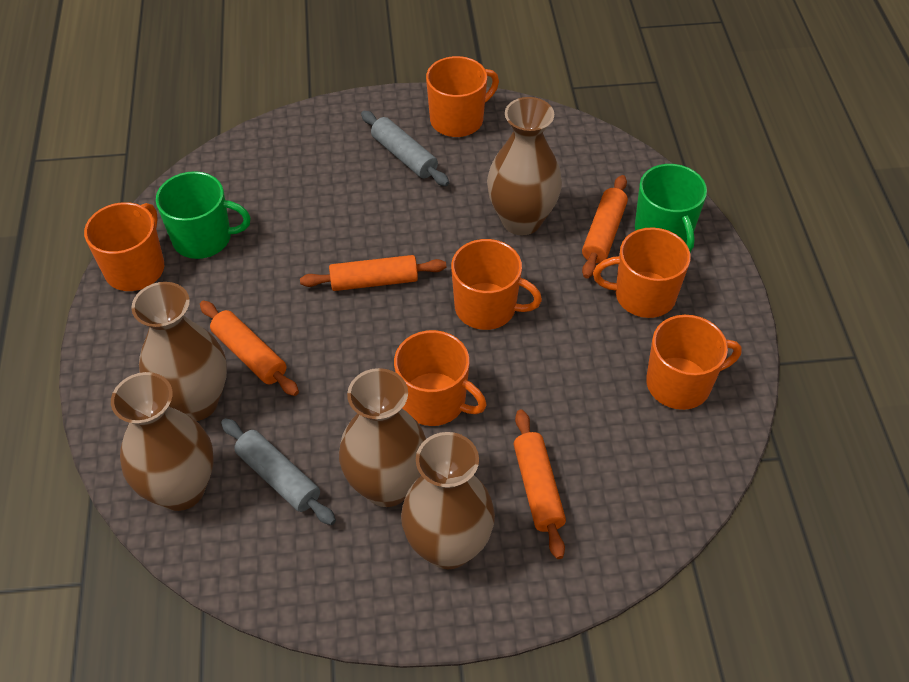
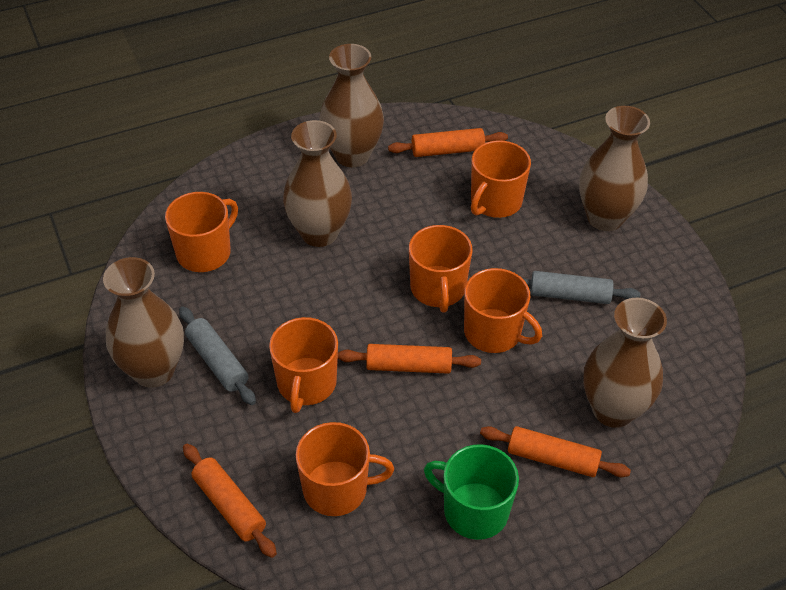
green mug: 2 -> 1

